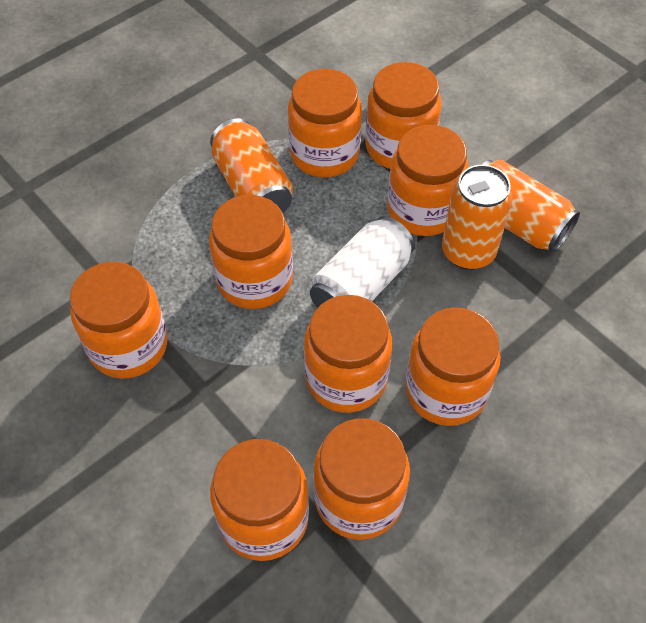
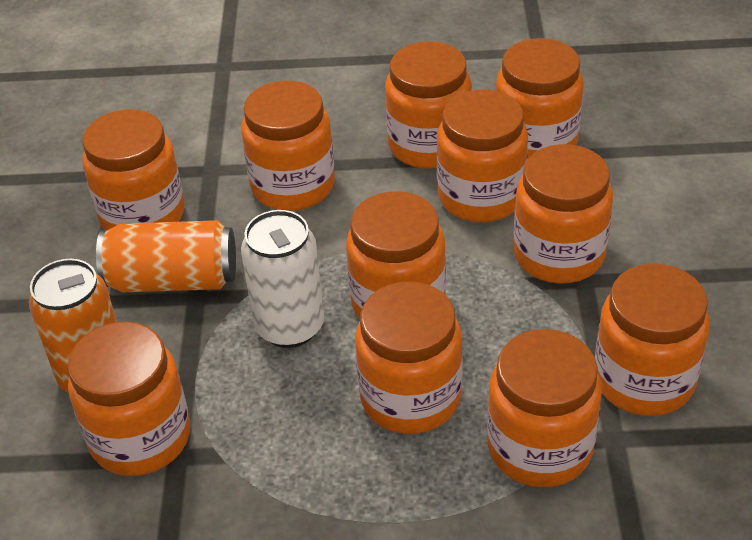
orange can: 3 -> 2
orange jar: 9 -> 11

